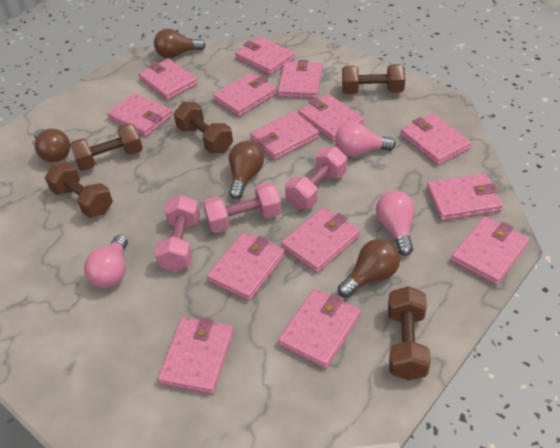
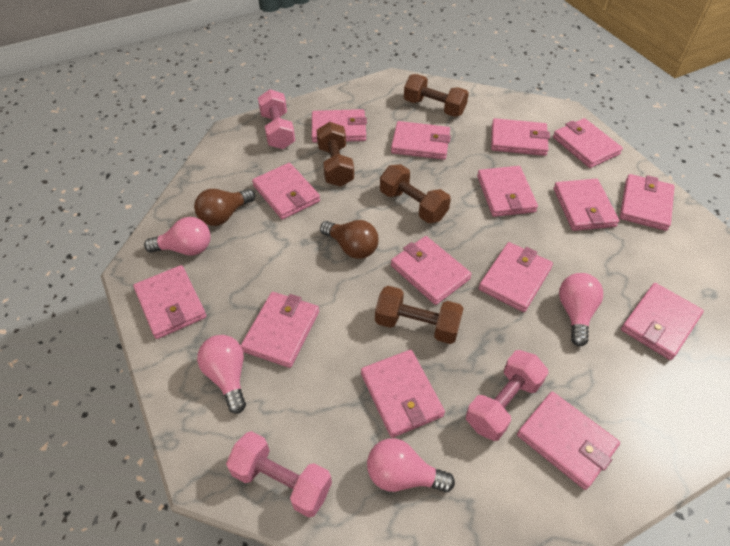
brown dumbbell: 5 -> 4
brown light bulb: 4 -> 2
pink light bulb: 3 -> 4
pink wallet: 14 -> 15

